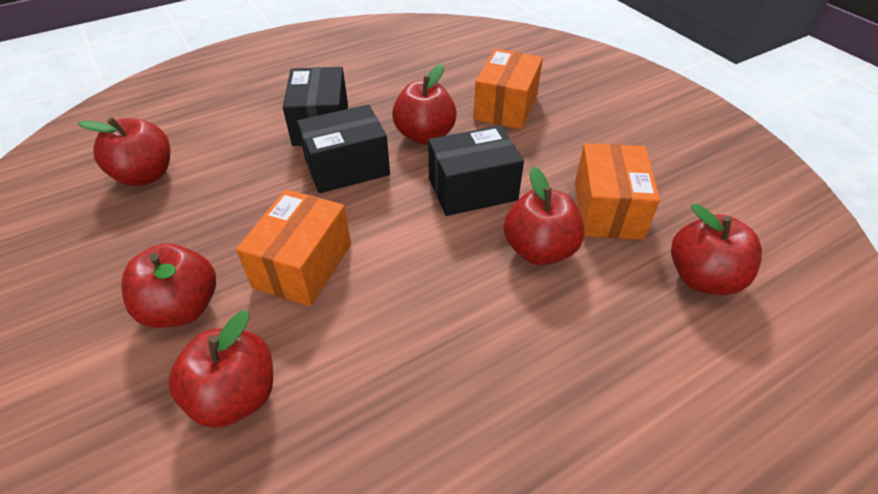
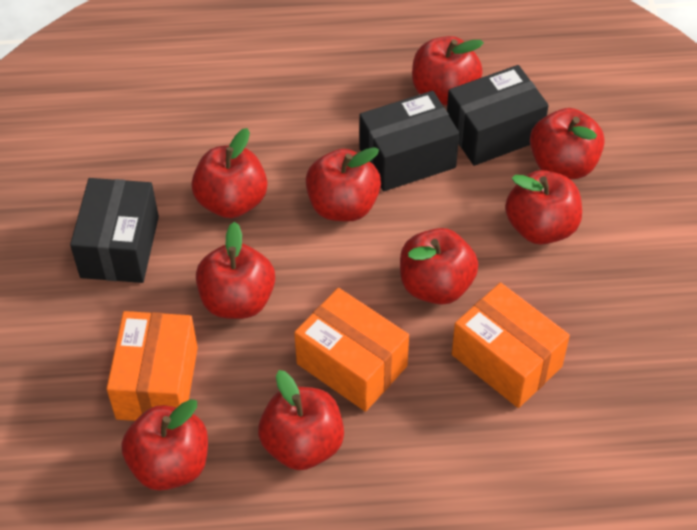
red apple: 6 -> 9

